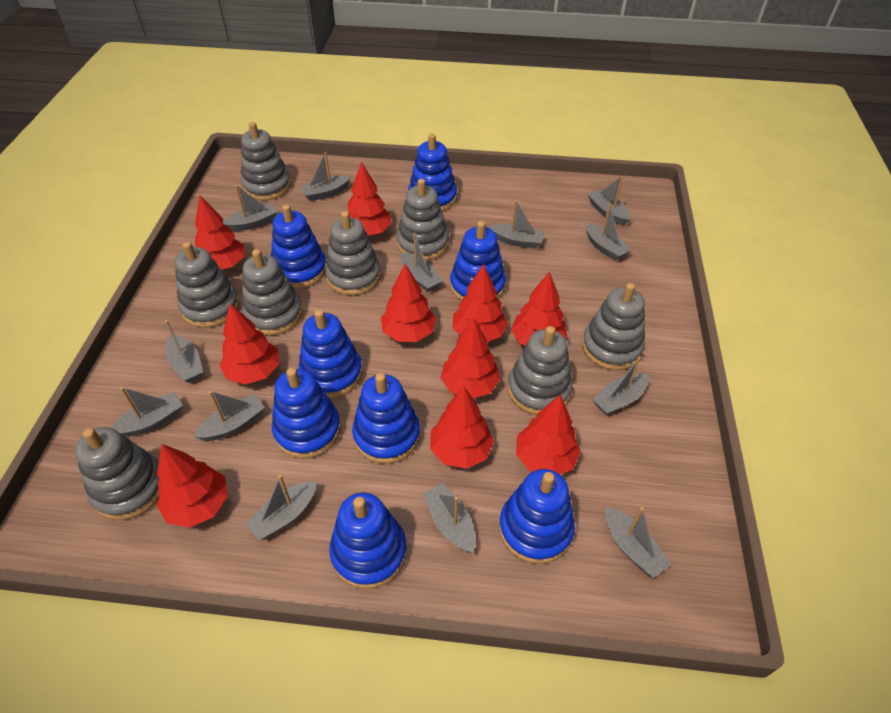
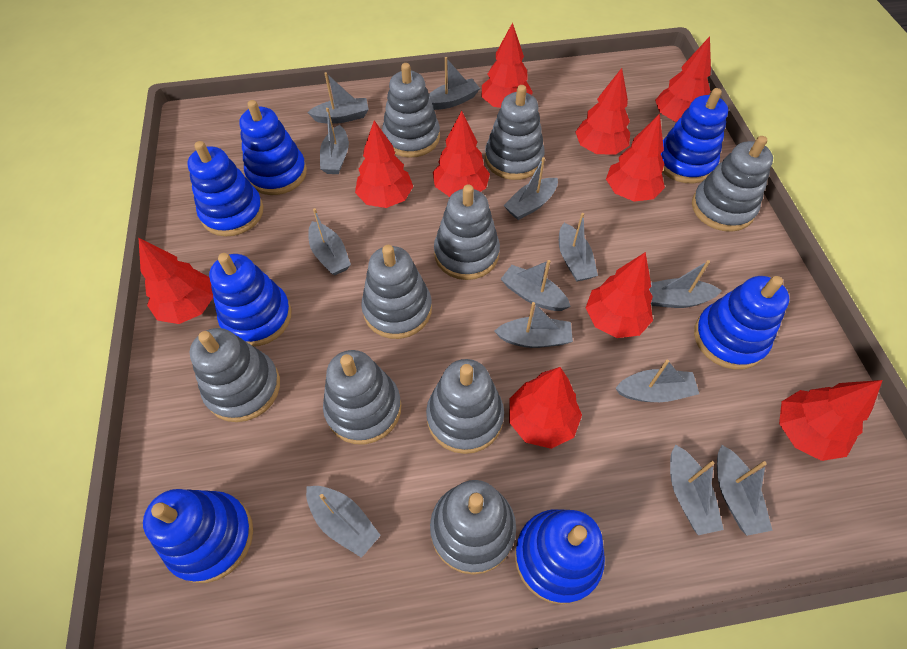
blue stacking toy: 8 -> 7
grey stacking toy: 8 -> 9

